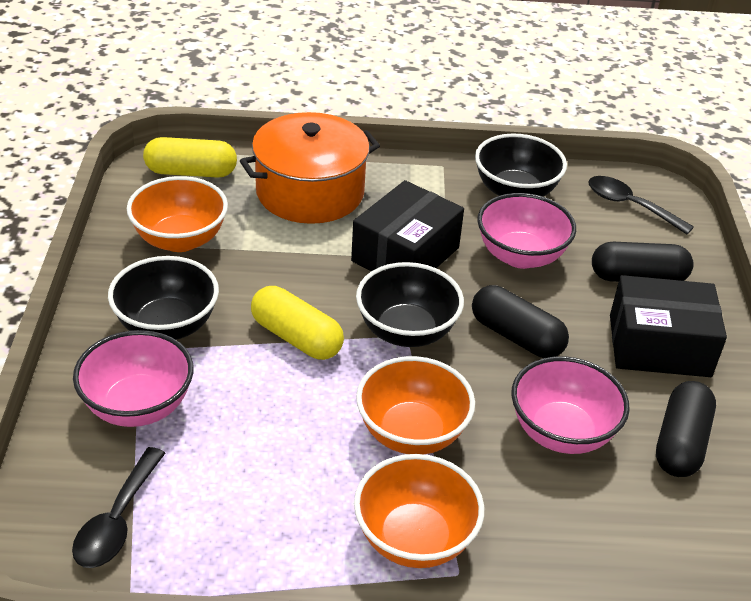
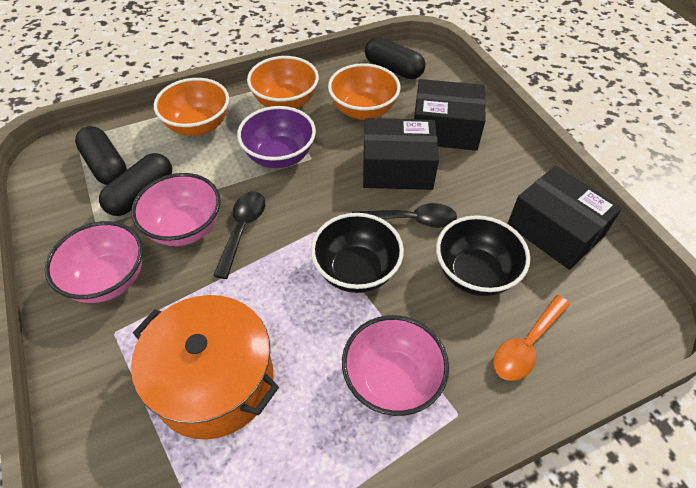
black bowl: 3 -> 2
black box: 2 -> 3
orange spoon: 0 -> 1
purple bowl: 0 -> 1
yellow capsule: 2 -> 0

